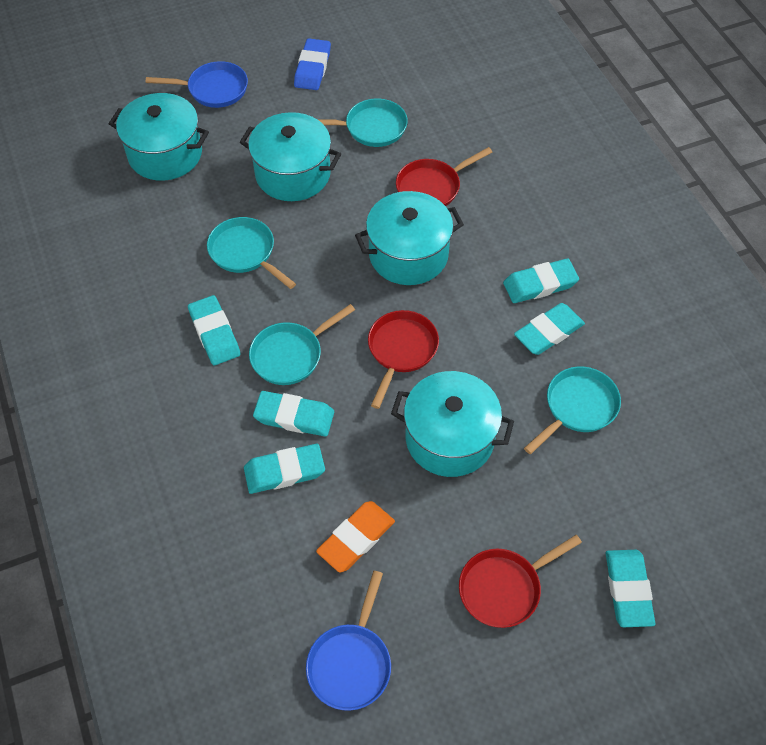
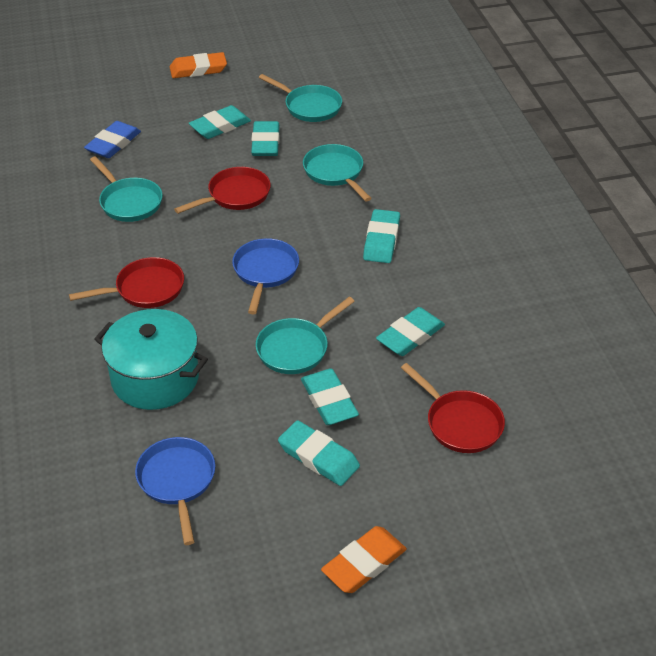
orange eraser: 1 -> 2
turquoise pot: 4 -> 1

